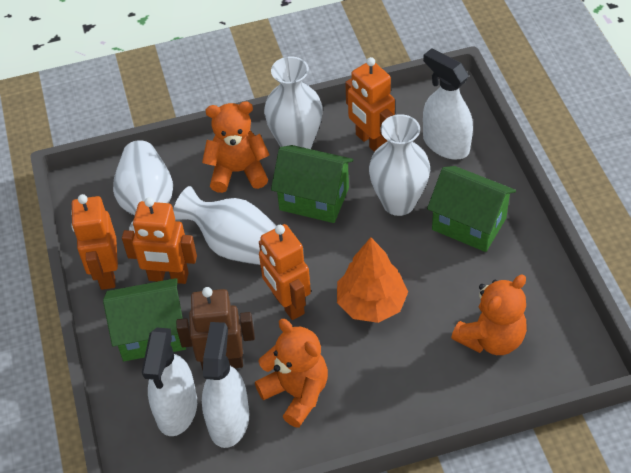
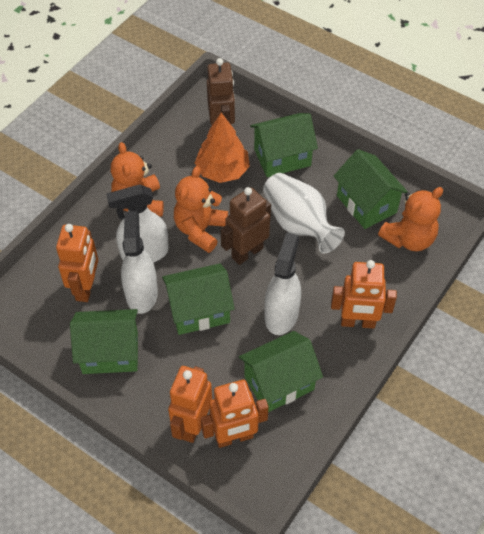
brown robot: 1 -> 2
green house: 3 -> 5
white vase: 4 -> 1

